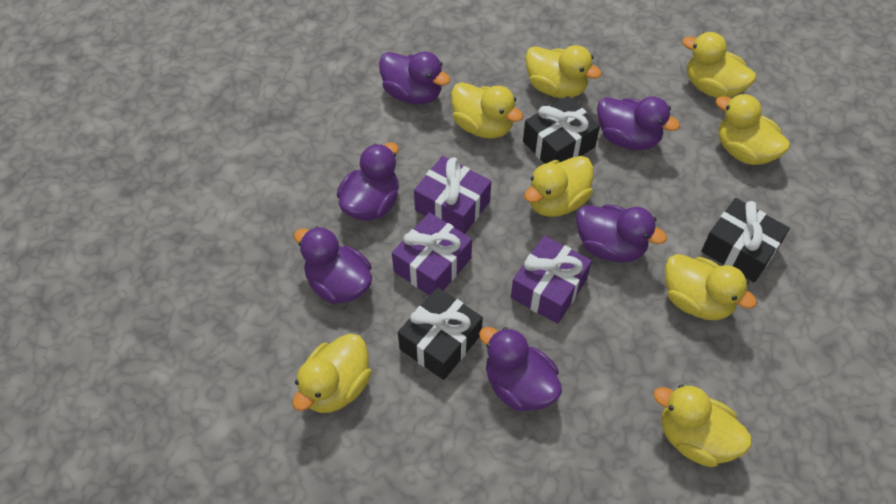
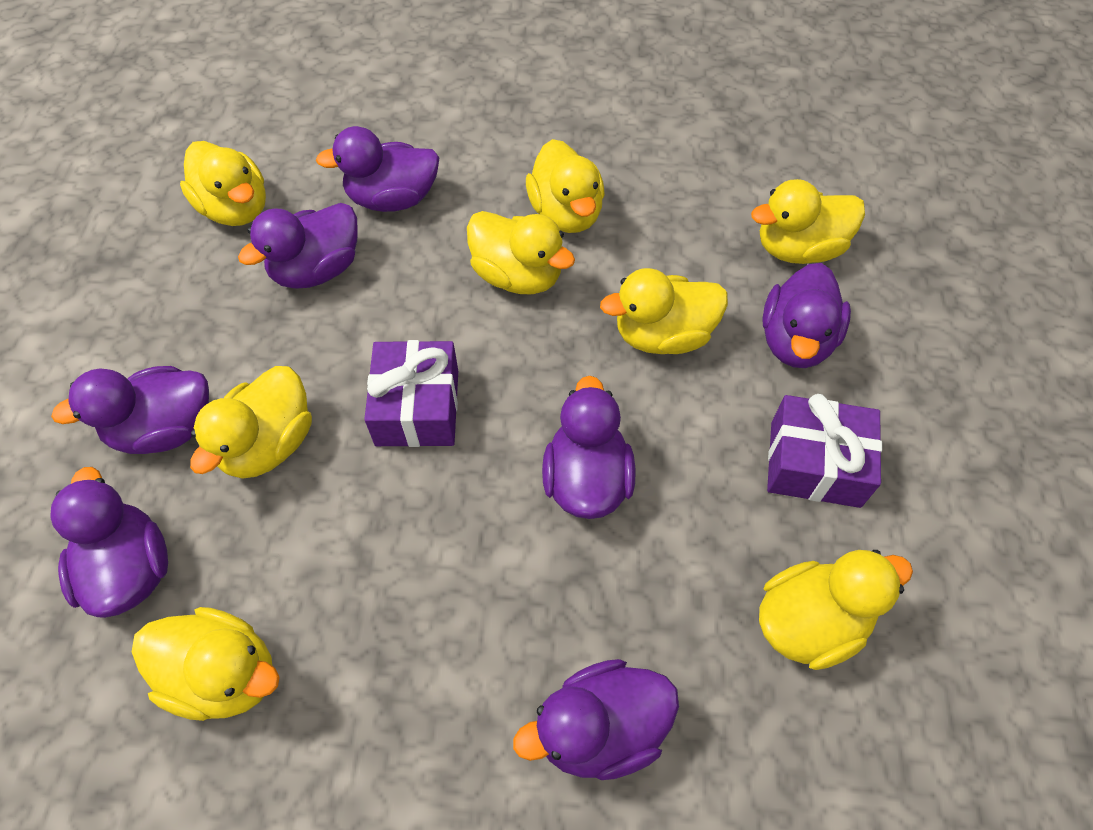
black gift: 3 -> 0
purple duck: 6 -> 7
purple gift: 3 -> 2

